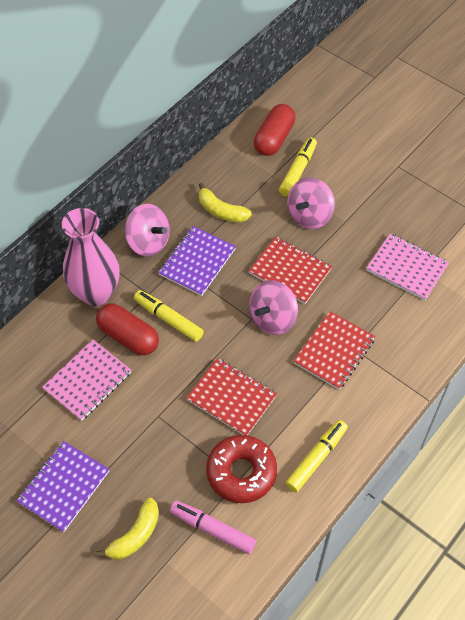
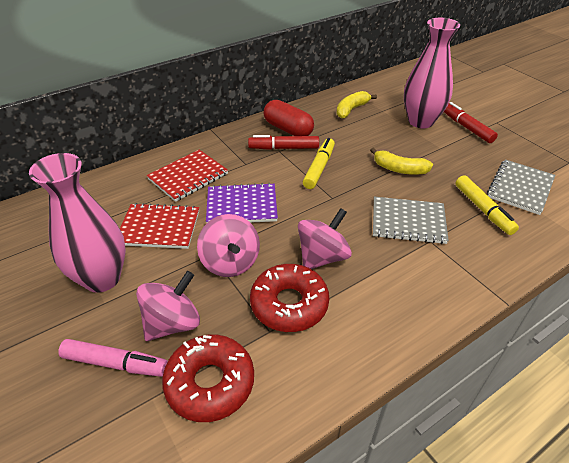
grey notebook: 0 -> 2
pink notebook: 2 -> 0
pink vase: 1 -> 2
purple notebook: 2 -> 1
red capsule: 2 -> 1
red donut: 1 -> 2
red marker: 0 -> 2
red notebook: 3 -> 2
yellow marker: 3 -> 2

